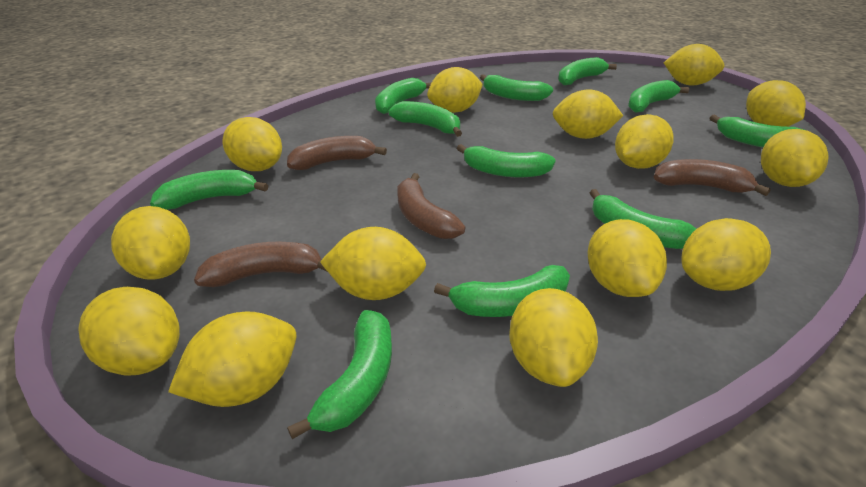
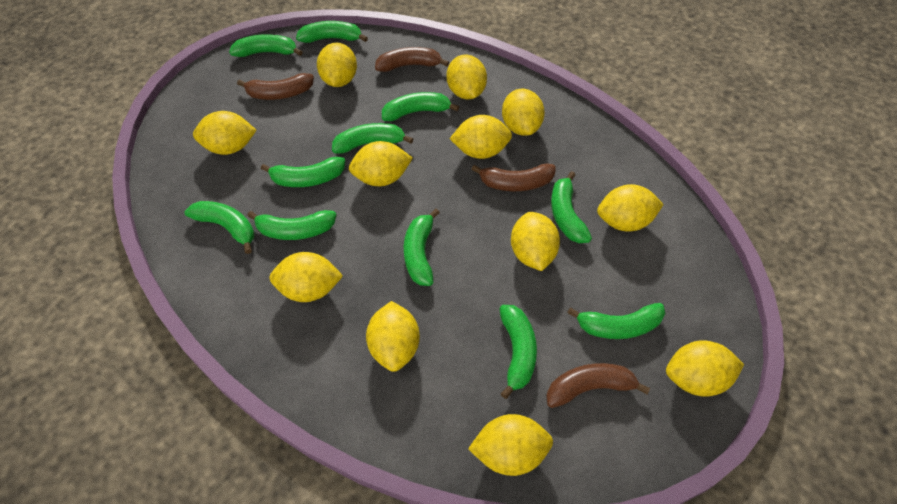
yellow lemon: 14 -> 12

